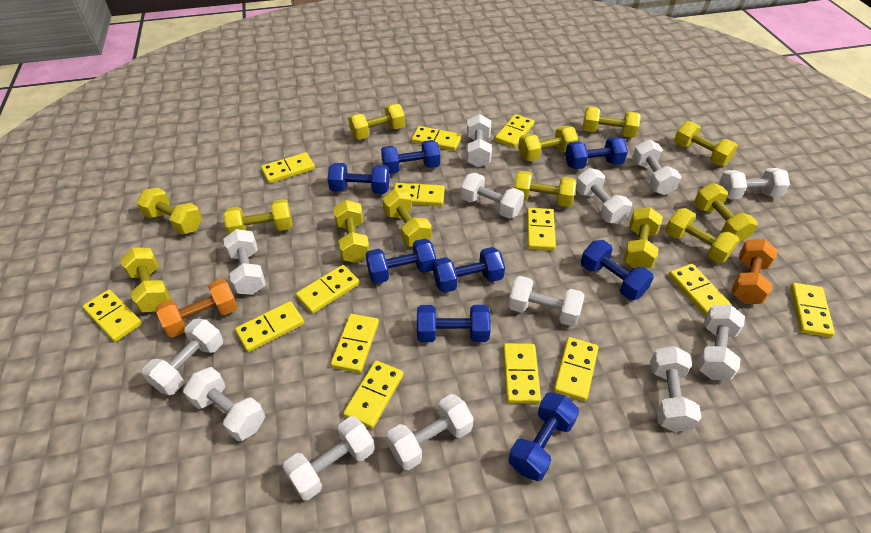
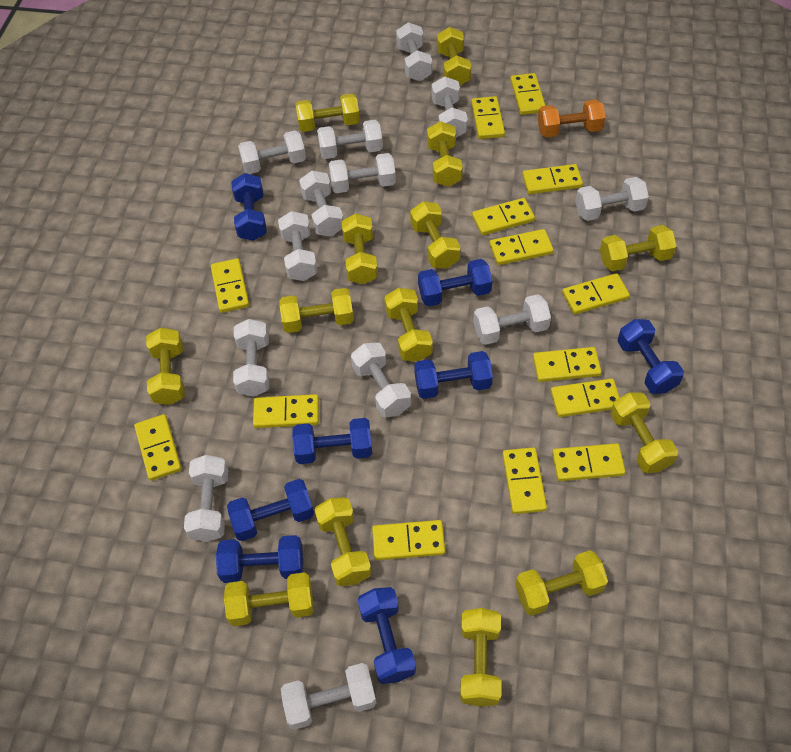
orange dumbbell: 2 -> 1
yellow dumbbell: 13 -> 14

